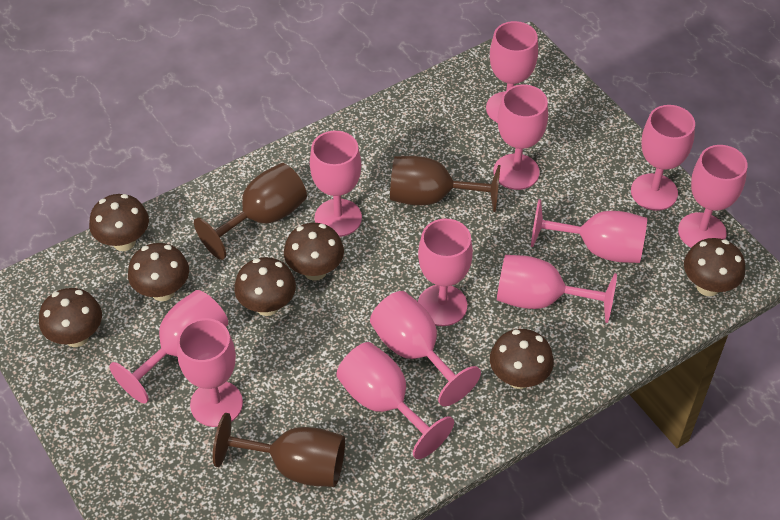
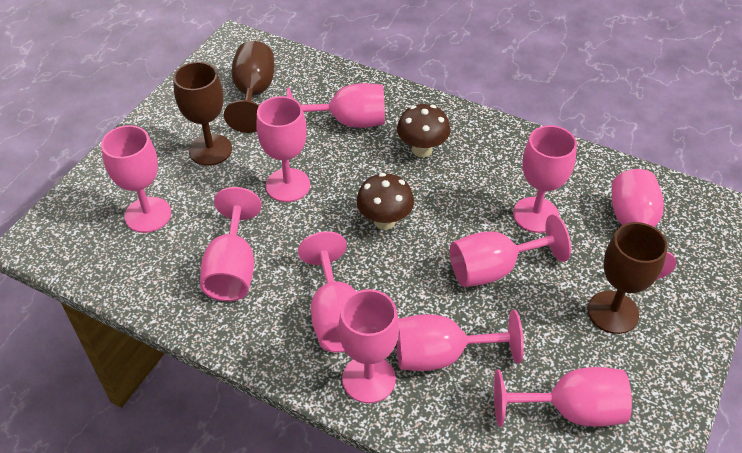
brown mushroom: 7 -> 2
pink goblet: 12 -> 11

